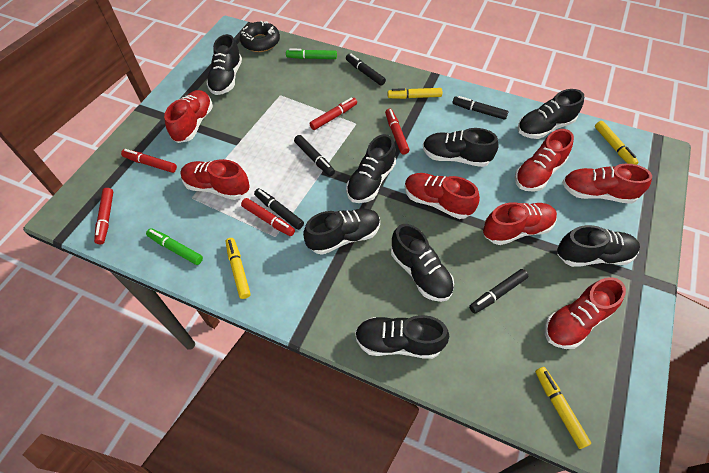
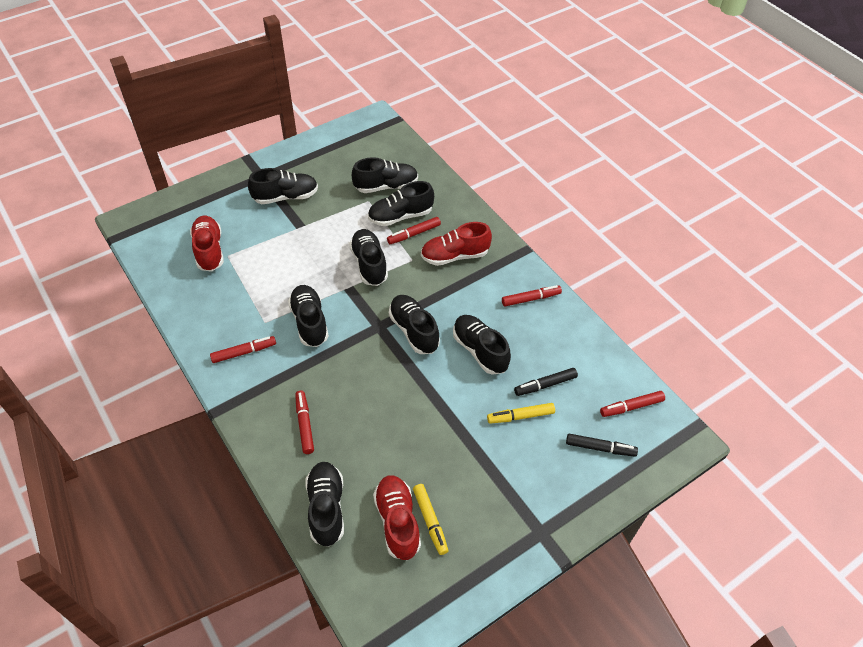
black donut: 1 -> 0
black marker: 5 -> 2
green marker: 2 -> 0
red shoe: 7 -> 3
yellow marker: 4 -> 2

